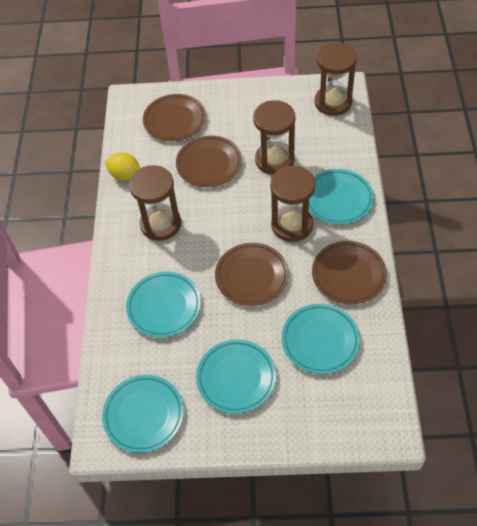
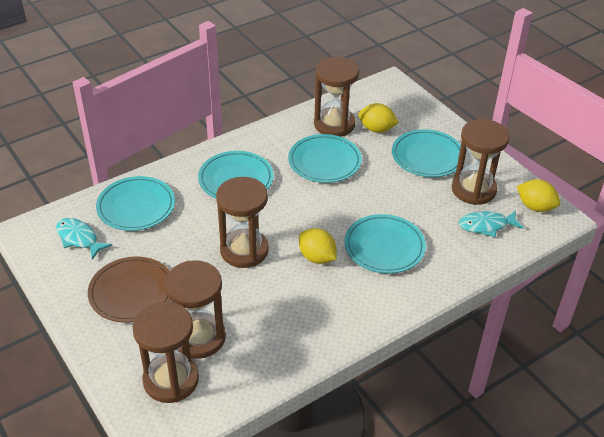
brown hourglass: 4 -> 5
brown plate: 4 -> 1
turquoise fish: 0 -> 2
yellow lemon: 1 -> 3

